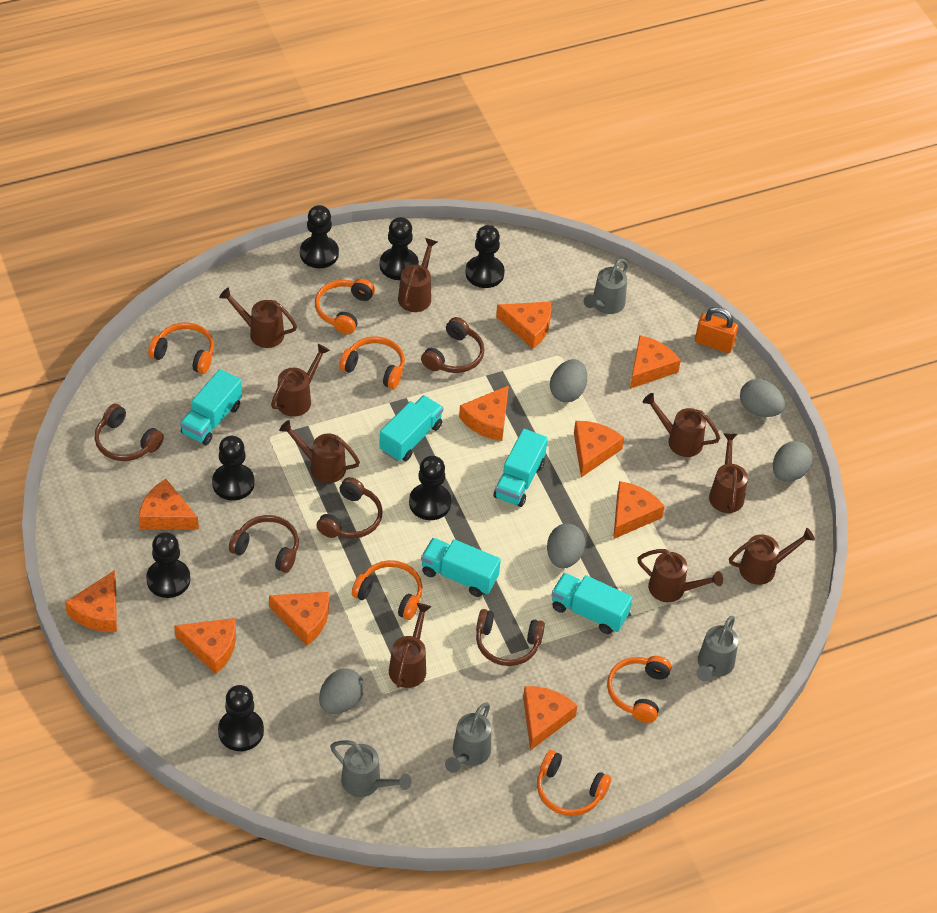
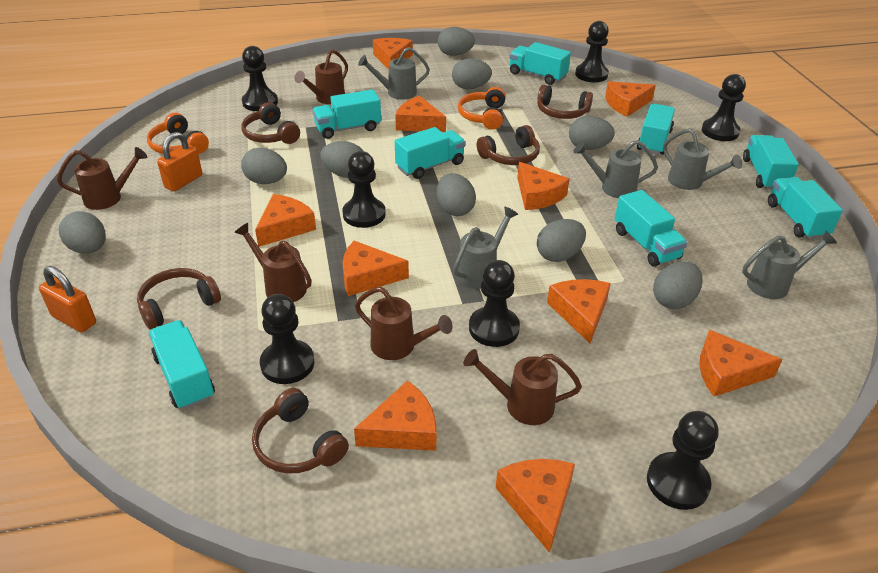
brown watering can: 9 -> 5
grey egg: 5 -> 9
grey watering can: 4 -> 5
orange headphones: 6 -> 2
orange padlock: 1 -> 2
turquoise truck: 5 -> 8

